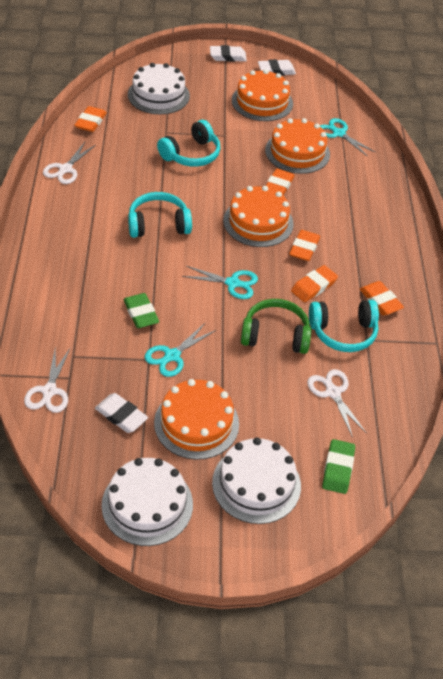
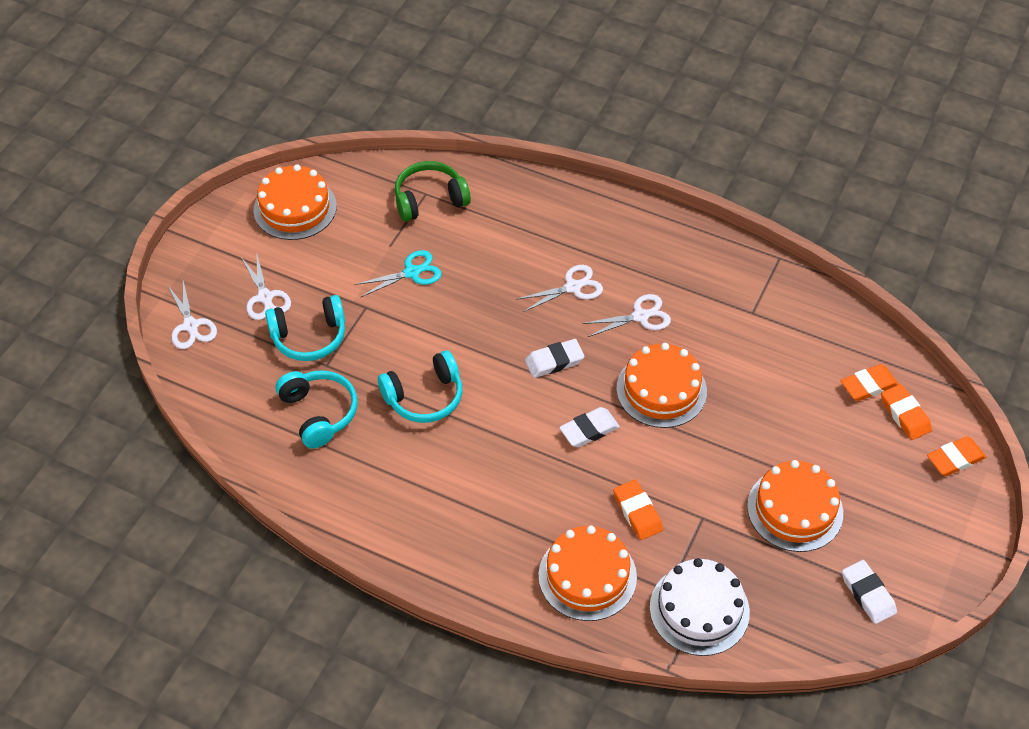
green eraser: 2 -> 0
orange eraser: 5 -> 4
turquoise scissors: 3 -> 1
white cake: 3 -> 1
white scissors: 3 -> 4

